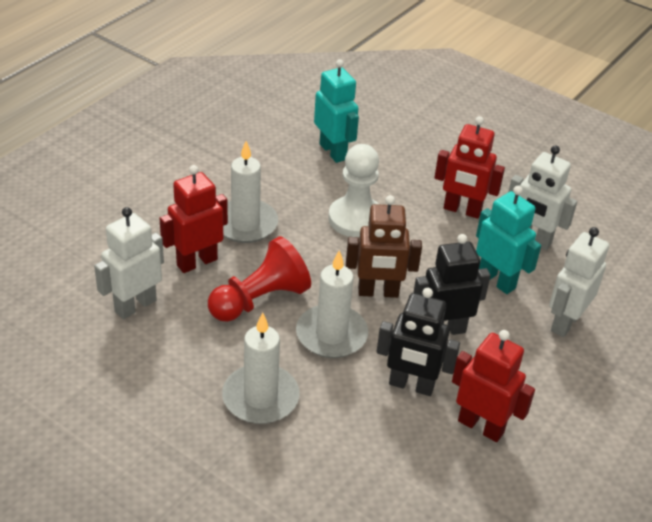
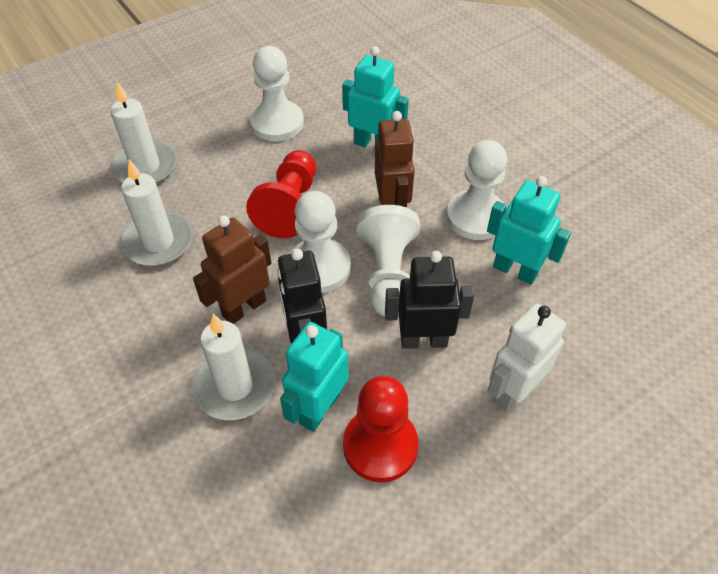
brown robot: 1 -> 2
red pawn: 1 -> 2
red robot: 3 -> 0
turquoise robot: 2 -> 3
white pawn: 1 -> 4
white robot: 3 -> 1

